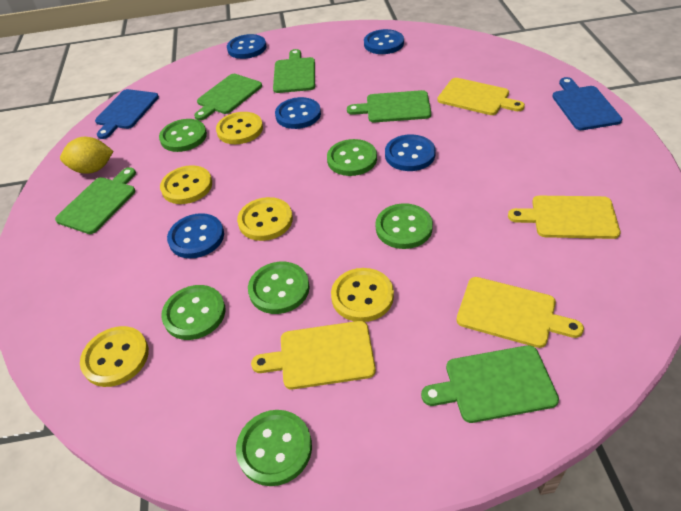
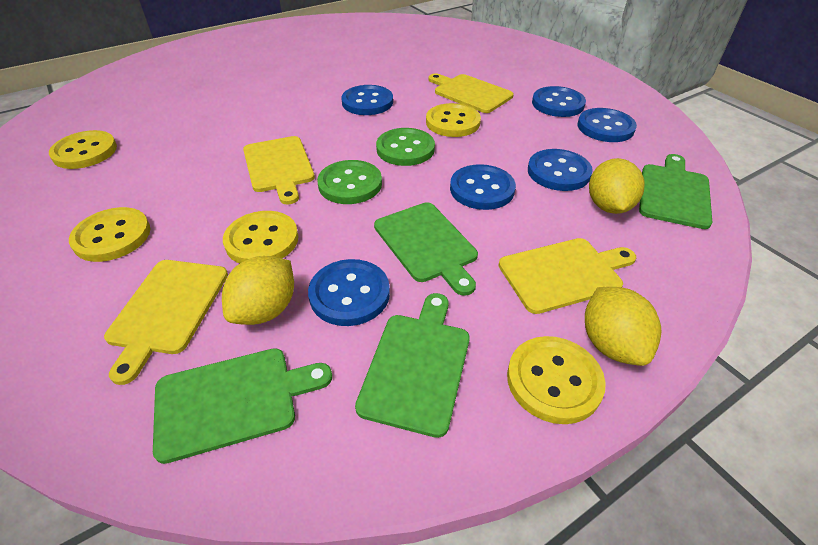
blue button: 5 -> 6
blue cutting board: 2 -> 0
green button: 6 -> 2
green cutting board: 5 -> 4
yellow lemon: 1 -> 3

